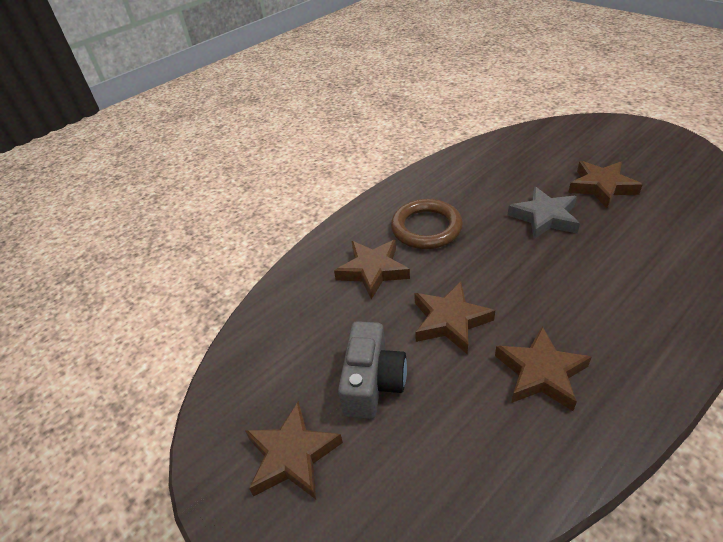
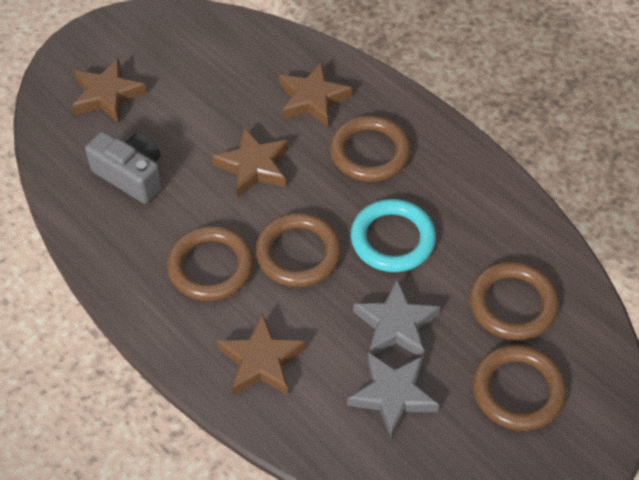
brown ring: 1 -> 5
brown star: 5 -> 4
grey star: 1 -> 2
turquoise ring: 0 -> 1

